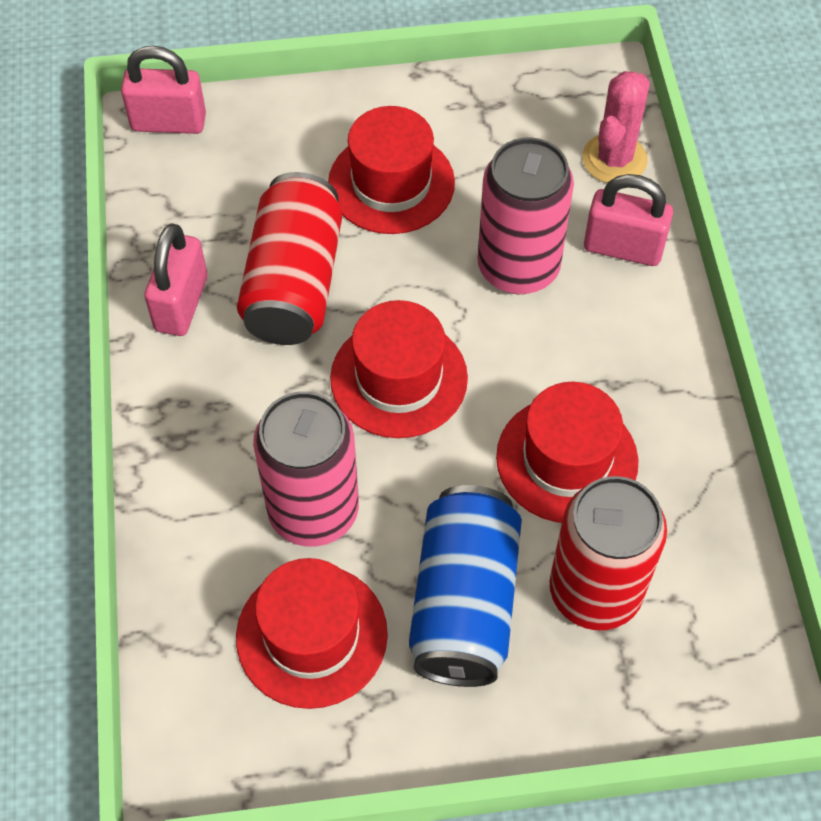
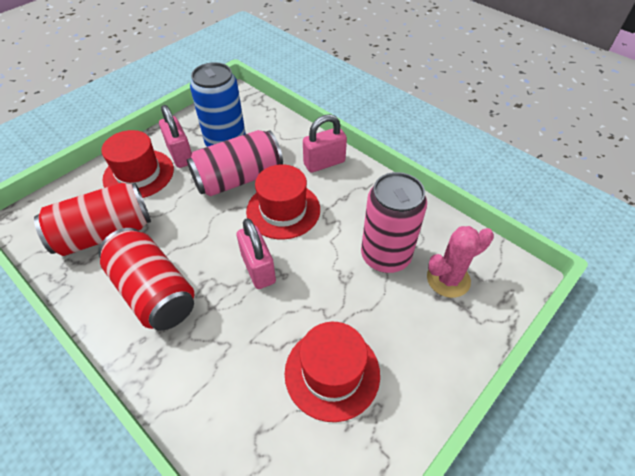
red hat: 4 -> 3

